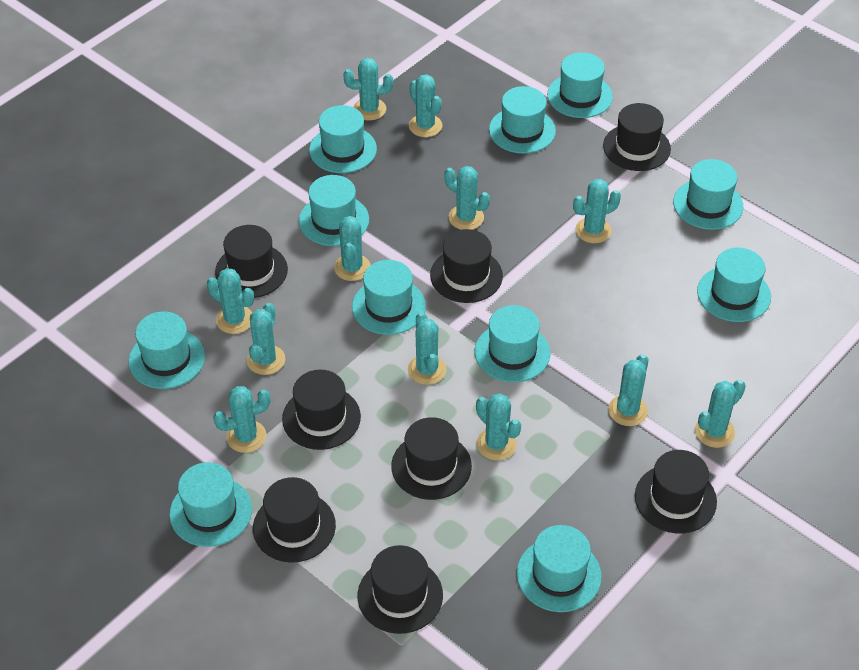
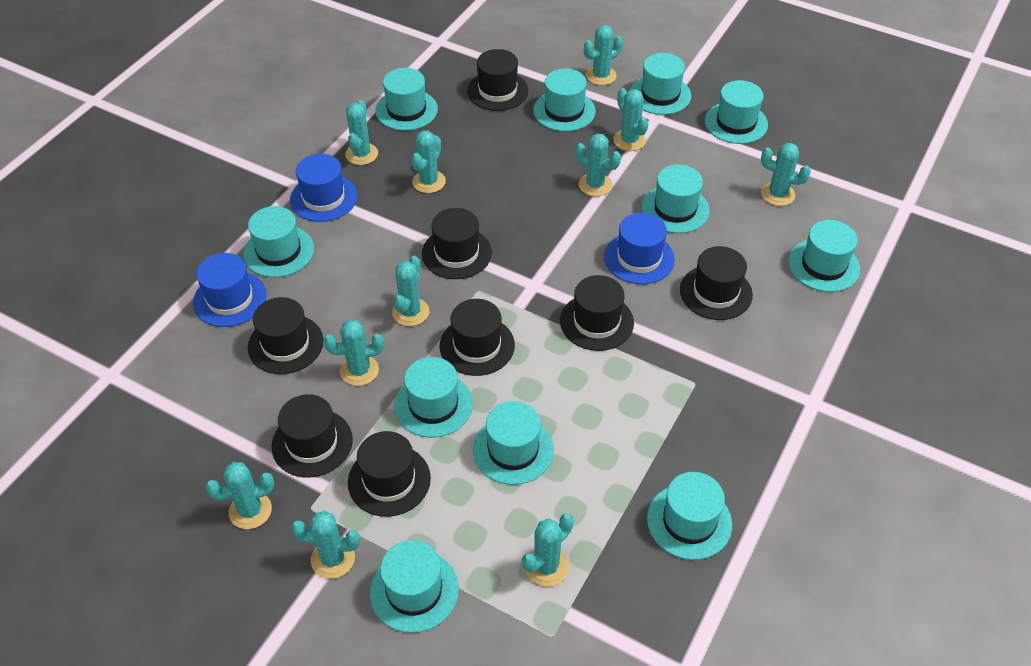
blue hat: 0 -> 3
turquoise cactus: 12 -> 11

